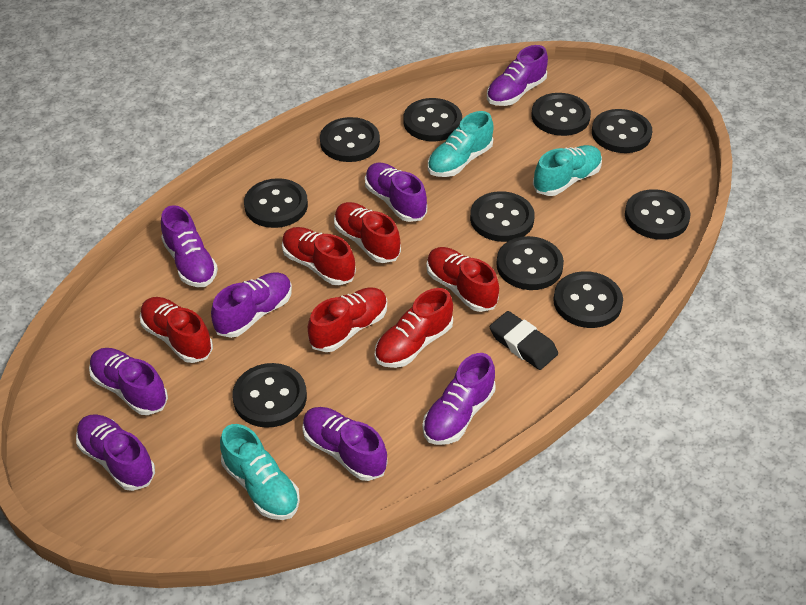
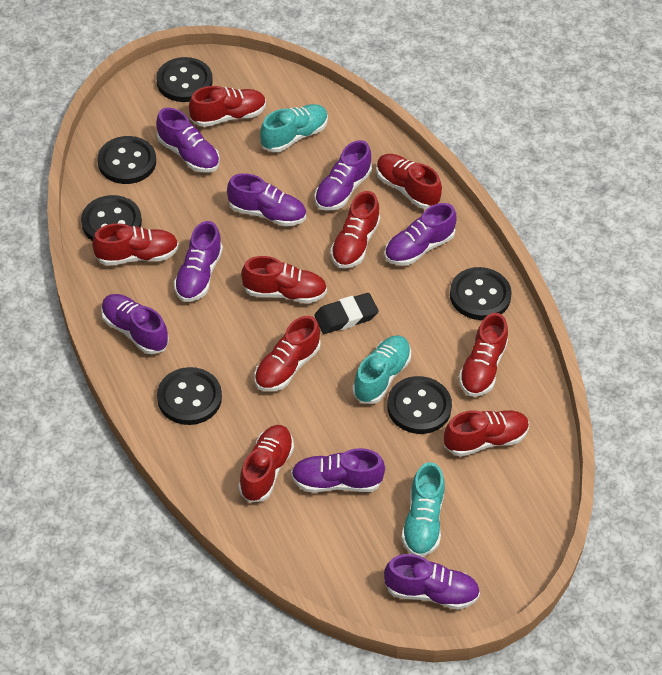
black button: 10 -> 6
red shoe: 6 -> 9

